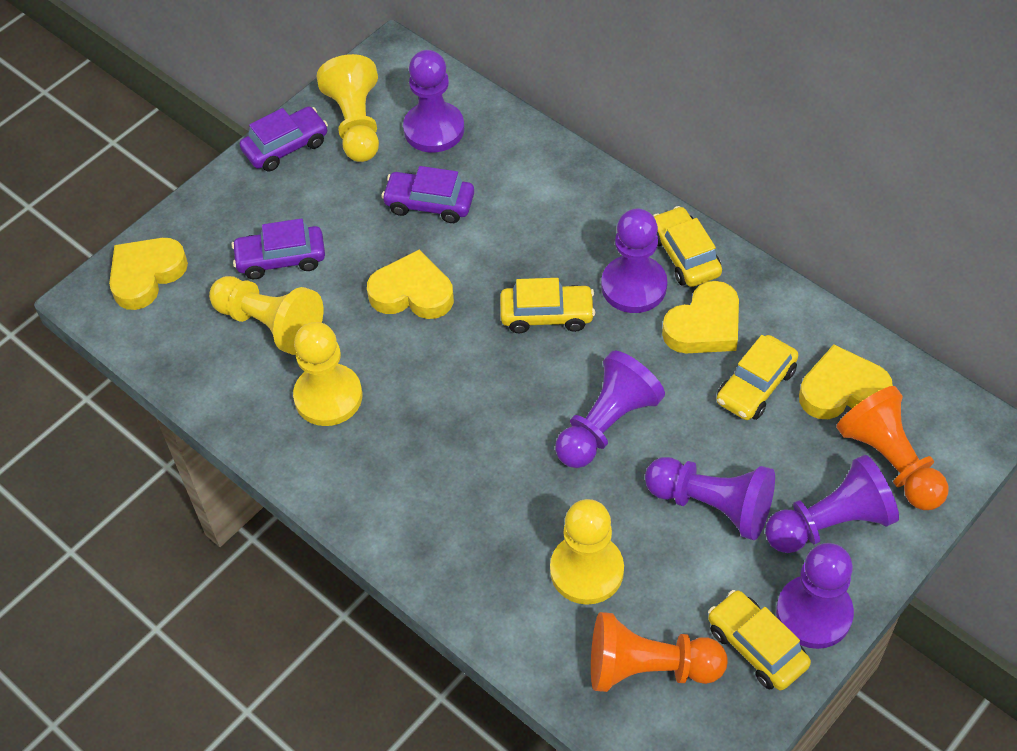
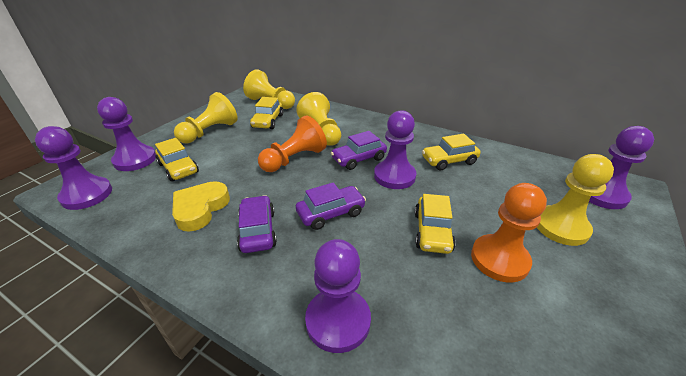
purple pawn: 6 -> 5
yellow heart: 4 -> 1

